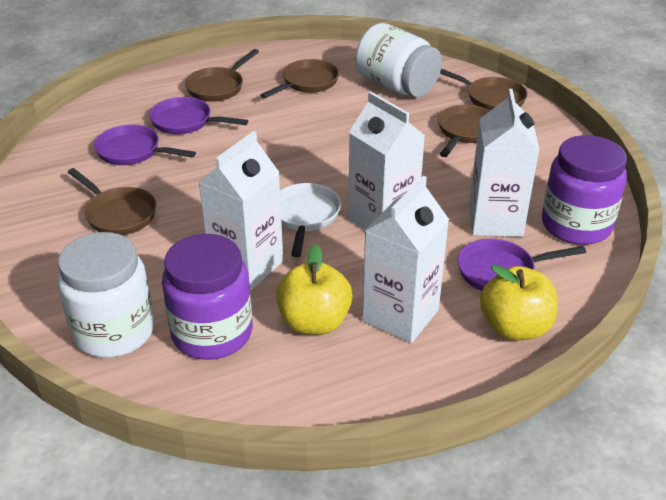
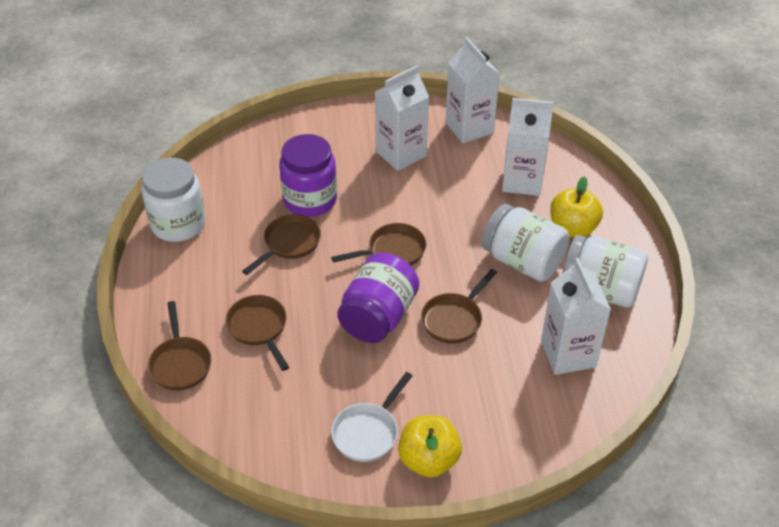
purple pan: 3 -> 0
white jar: 2 -> 3

